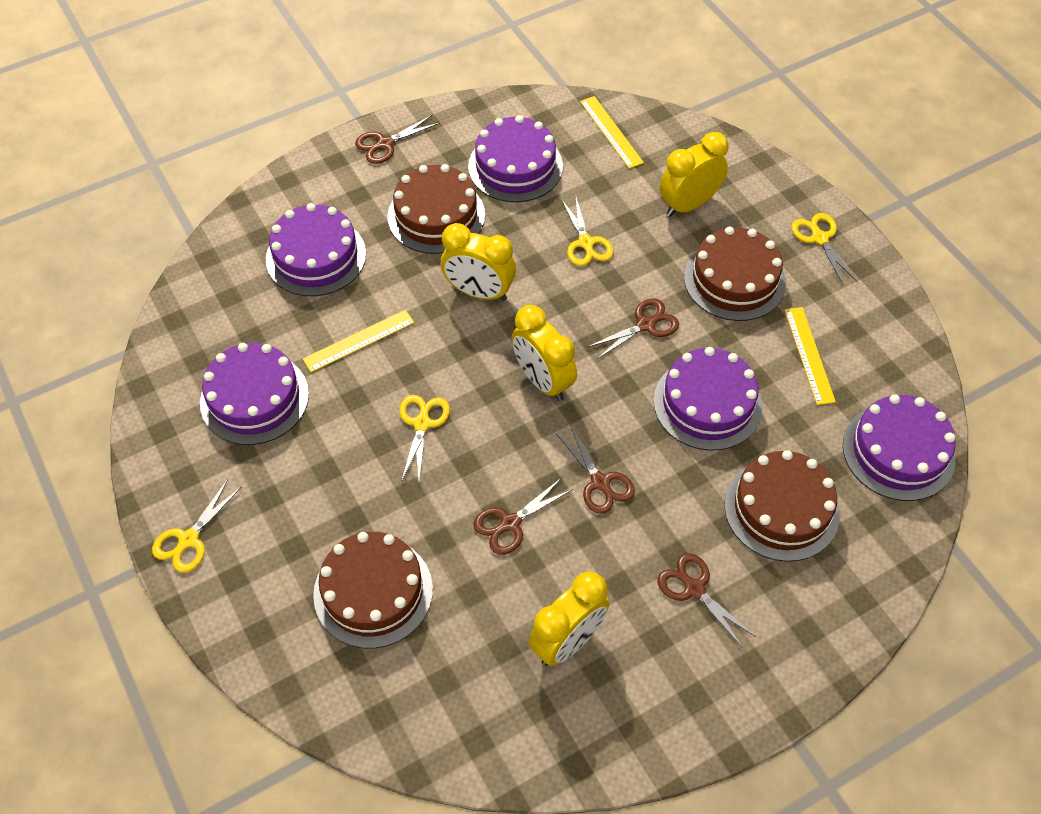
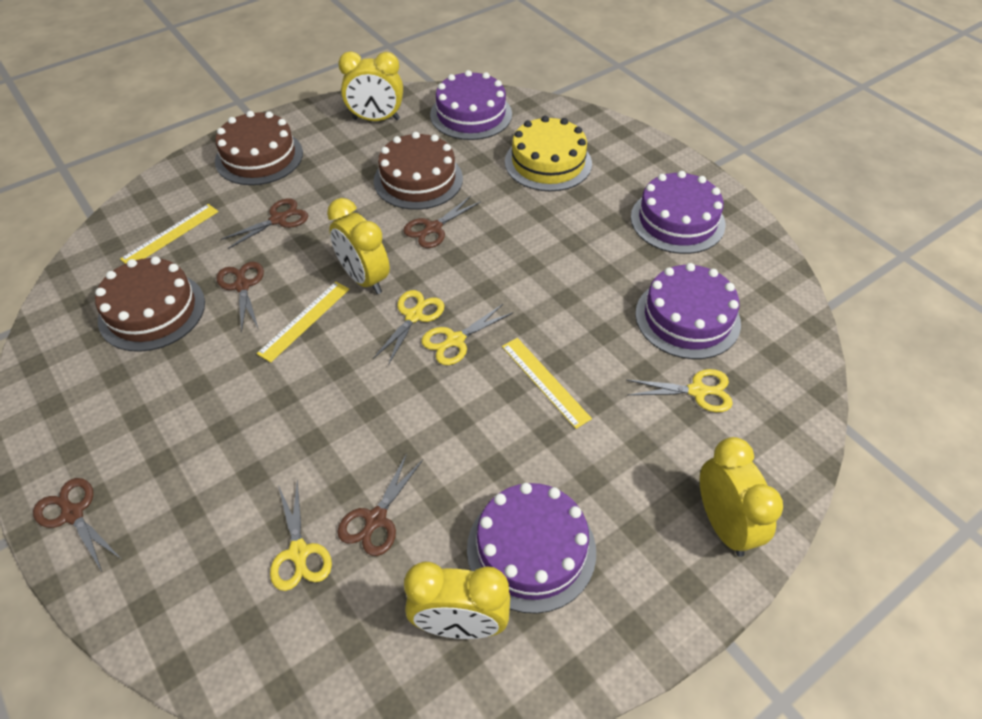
brown cake: 4 -> 3
purple cake: 5 -> 4
yellow cake: 0 -> 1

